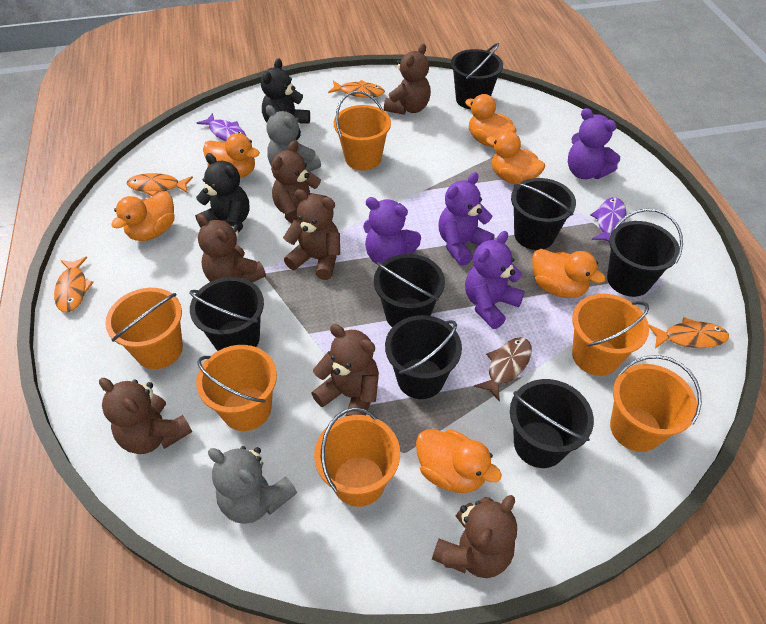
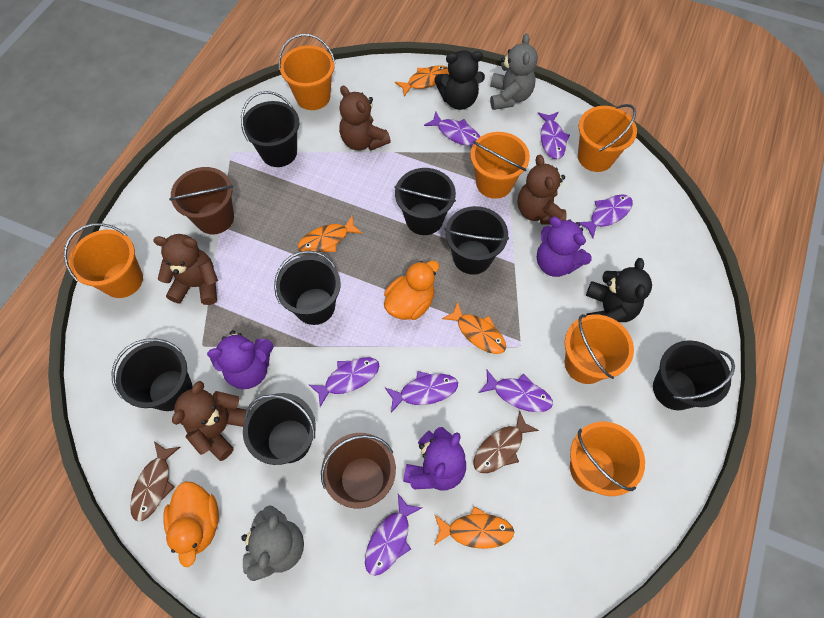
brown bucket: 0 -> 2
brown fish: 1 -> 2
brown teddy bear: 7 -> 4
orange duck: 6 -> 2
purple fish: 2 -> 7
purple teddy bear: 4 -> 3

